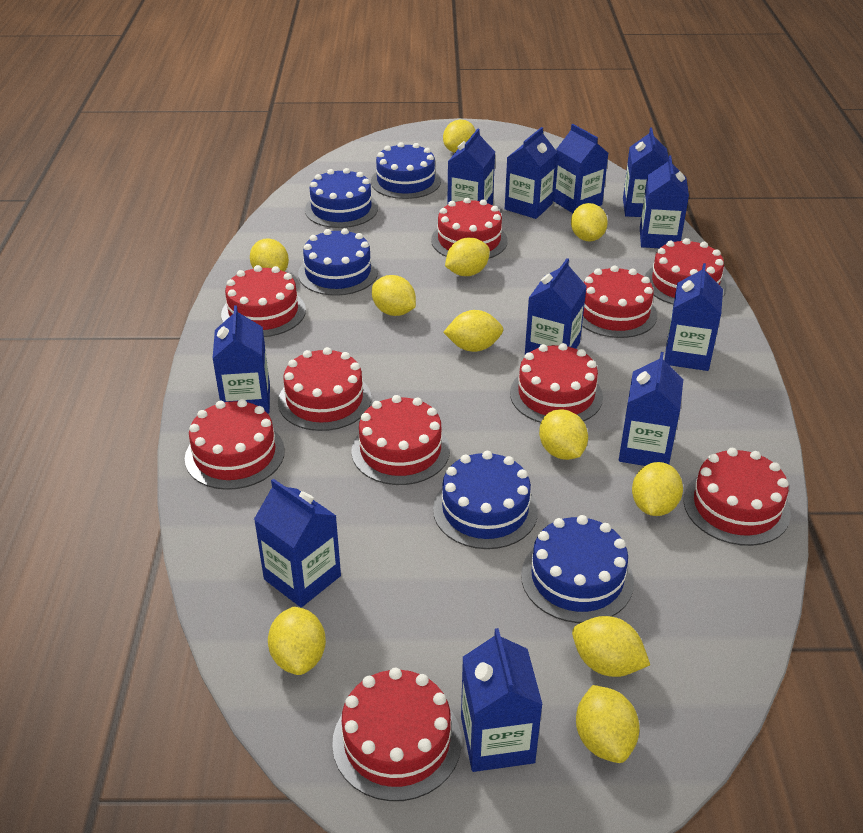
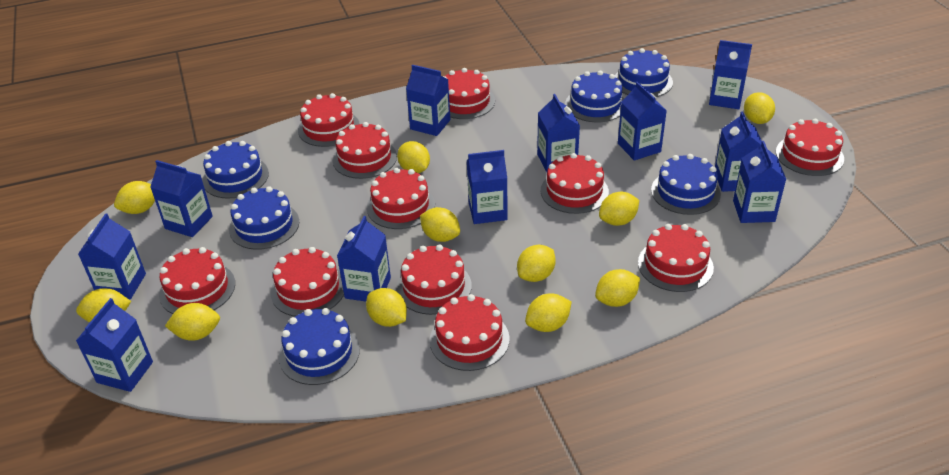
blue cake: 5 -> 6
red cake: 10 -> 11

